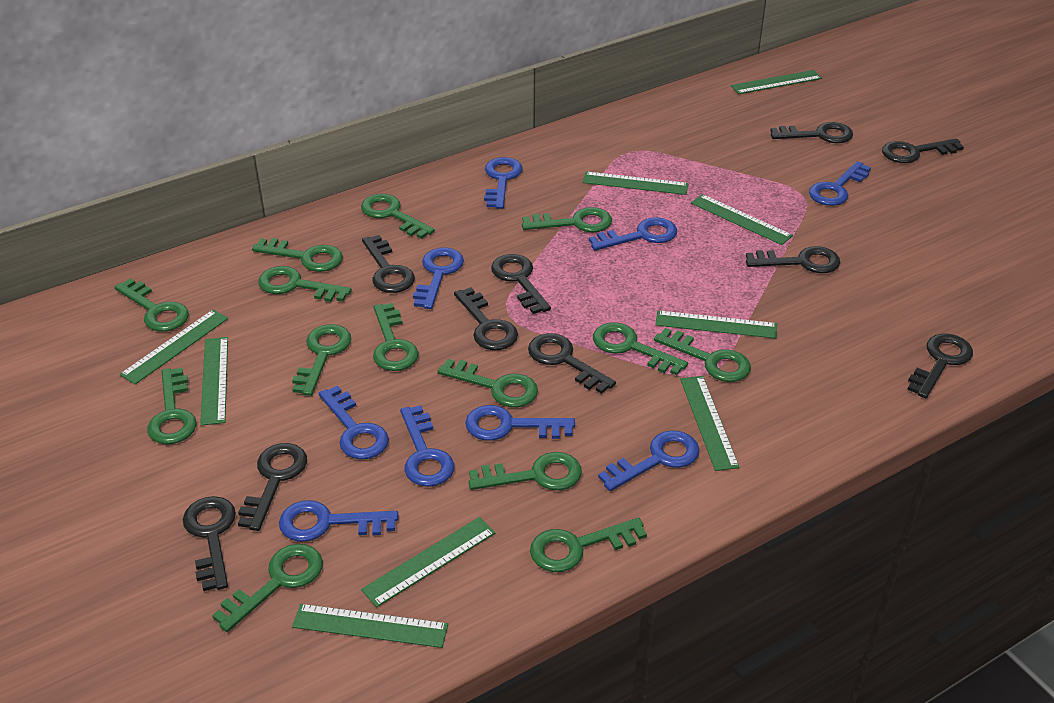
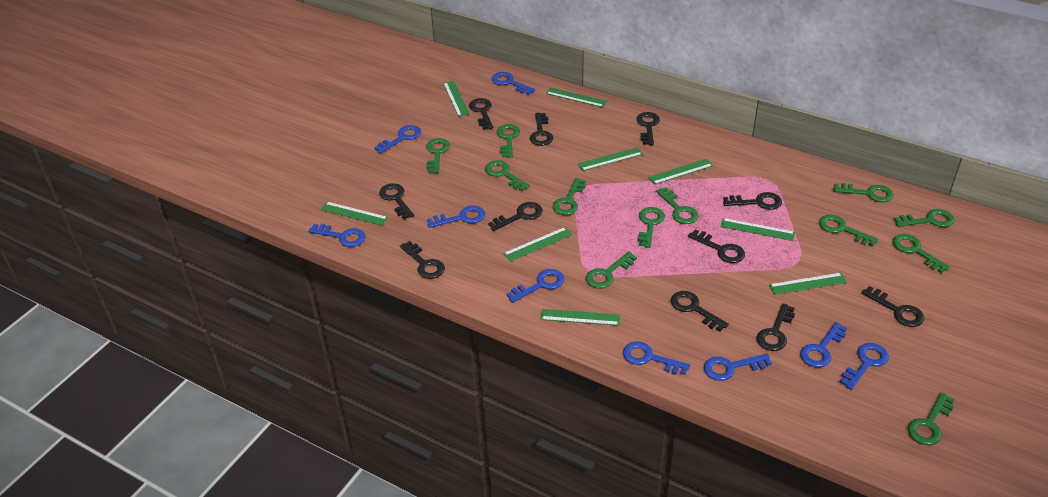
black key: 10 -> 11
green key: 14 -> 12

